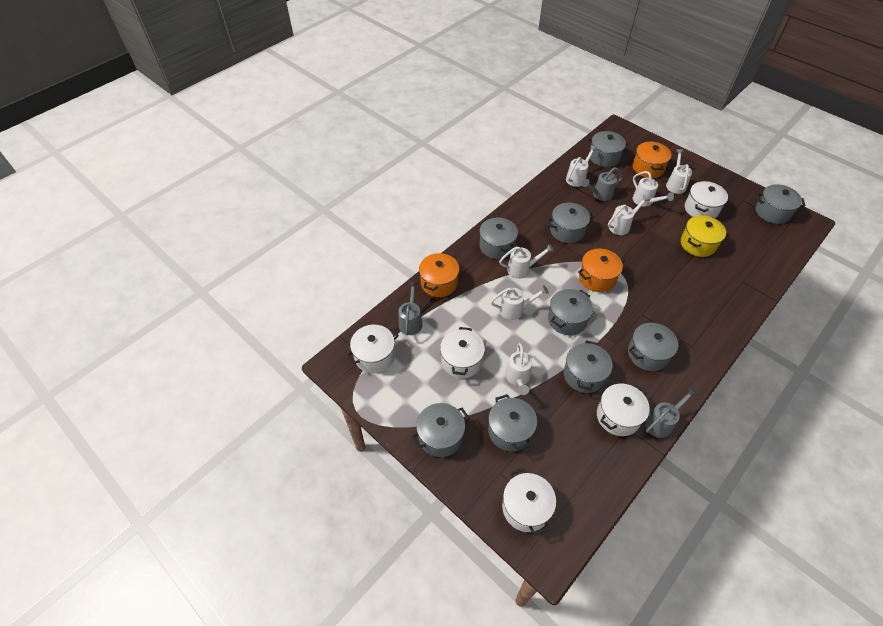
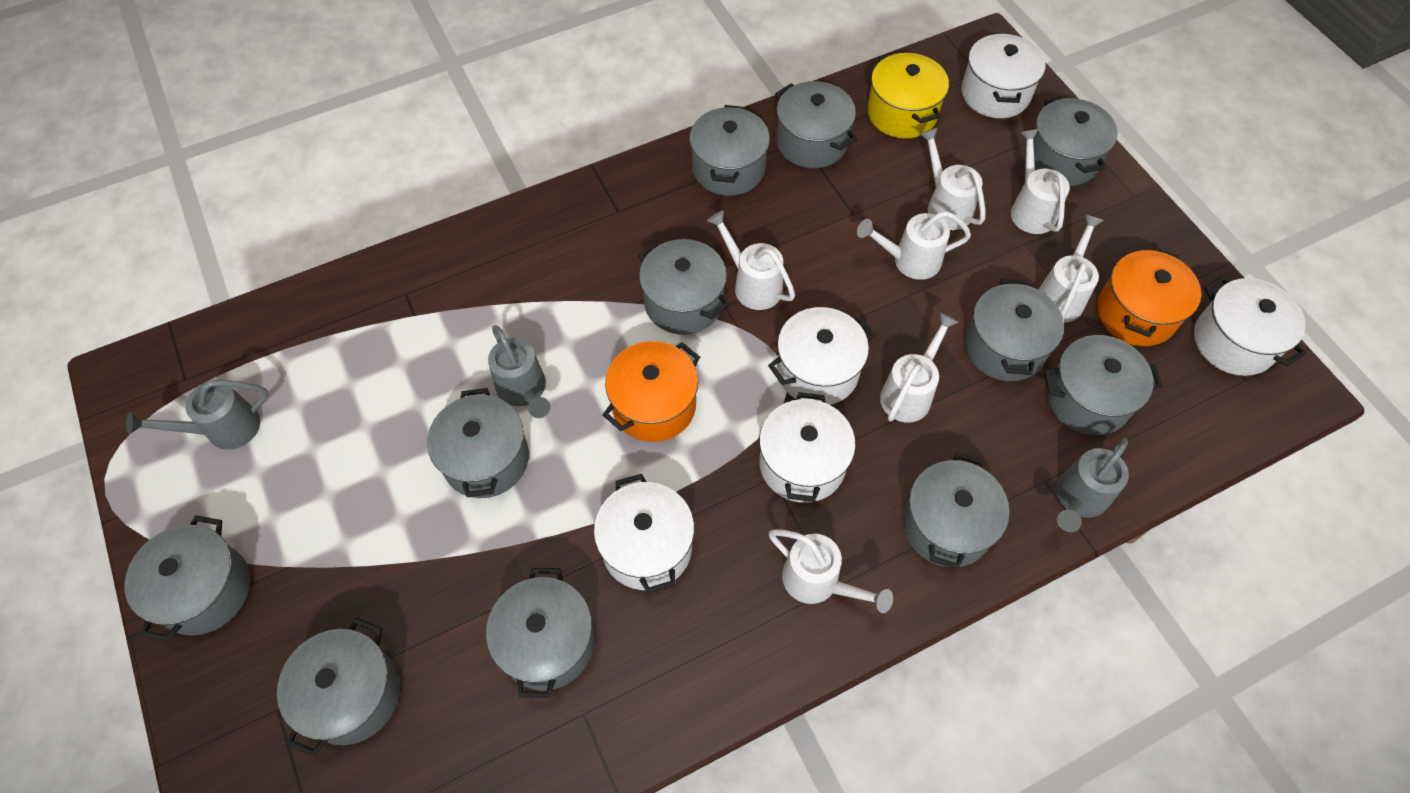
grey pot: 9 -> 11
orange pot: 3 -> 2

